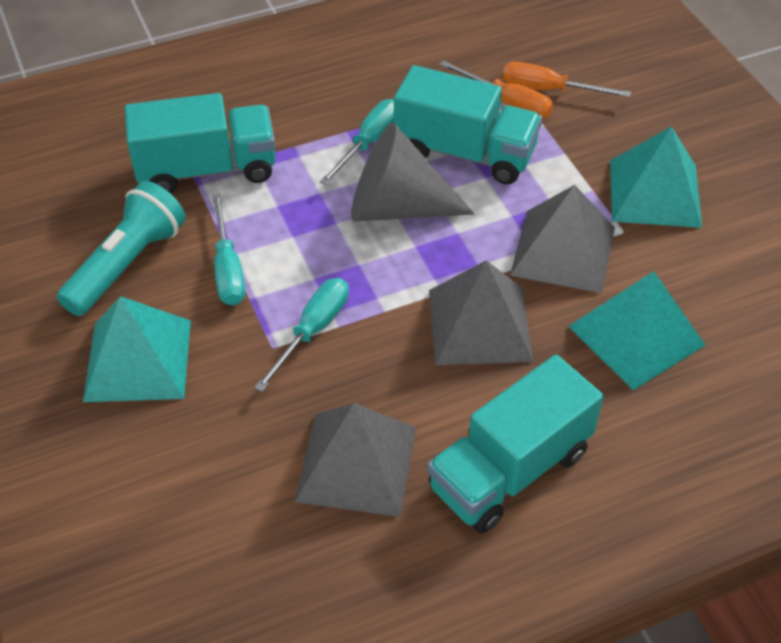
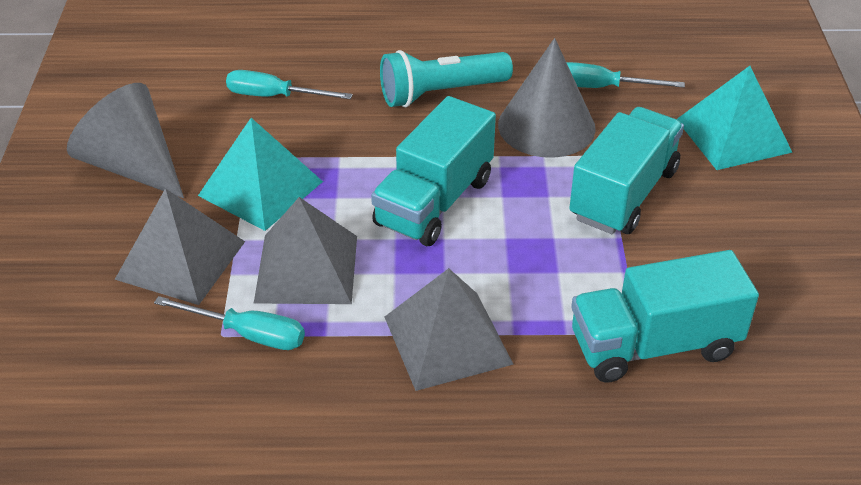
grey cone: 1 -> 2
orange screwdriver: 2 -> 0
turquoise pyramid: 3 -> 2

